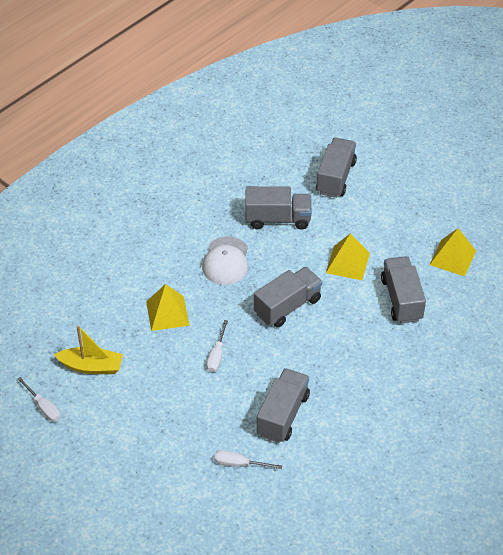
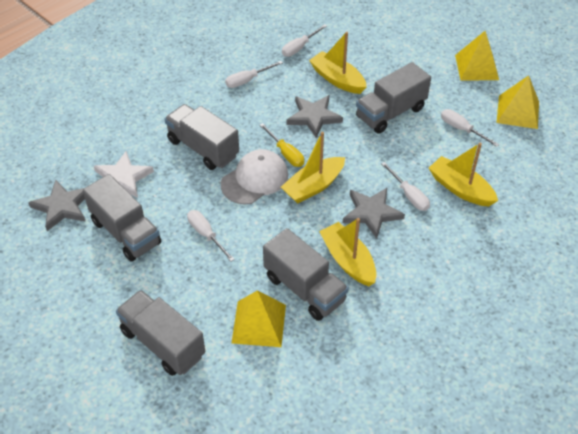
grey star: 0 -> 3
white screwdriver: 3 -> 5
white star: 0 -> 1
yellow boat: 1 -> 4
yellow screwdriver: 0 -> 1

